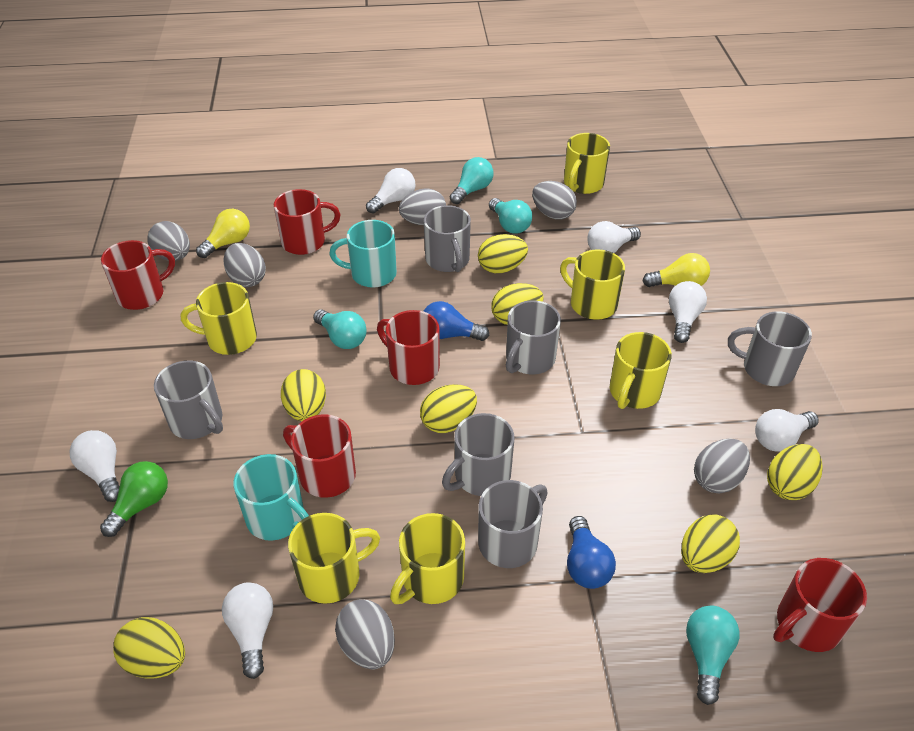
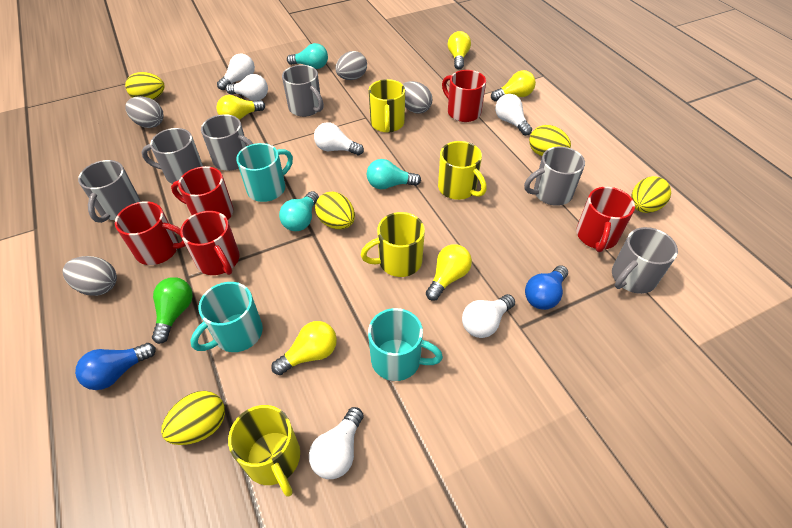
grey egg: 6 -> 4
turquoise light bulb: 4 -> 3
turquoise mug: 2 -> 3
yellow egg: 7 -> 5
yellow light bulb: 2 -> 5
yellow mug: 6 -> 4

